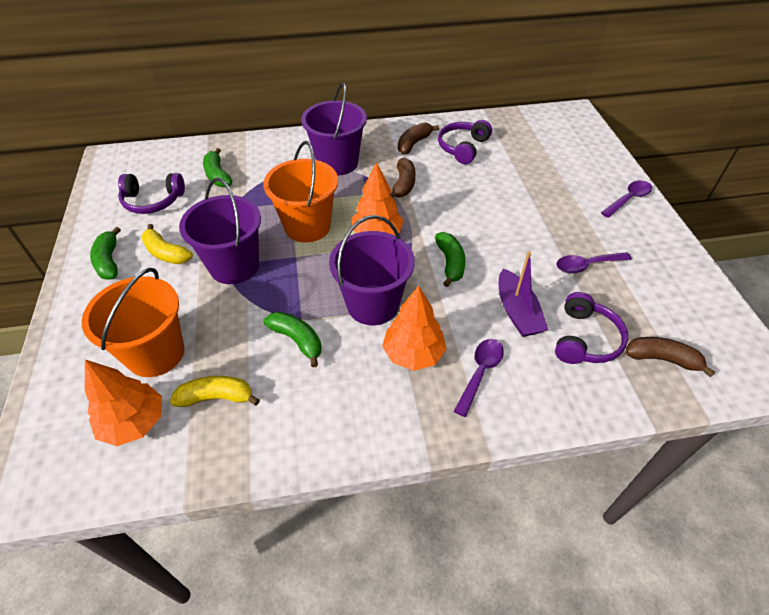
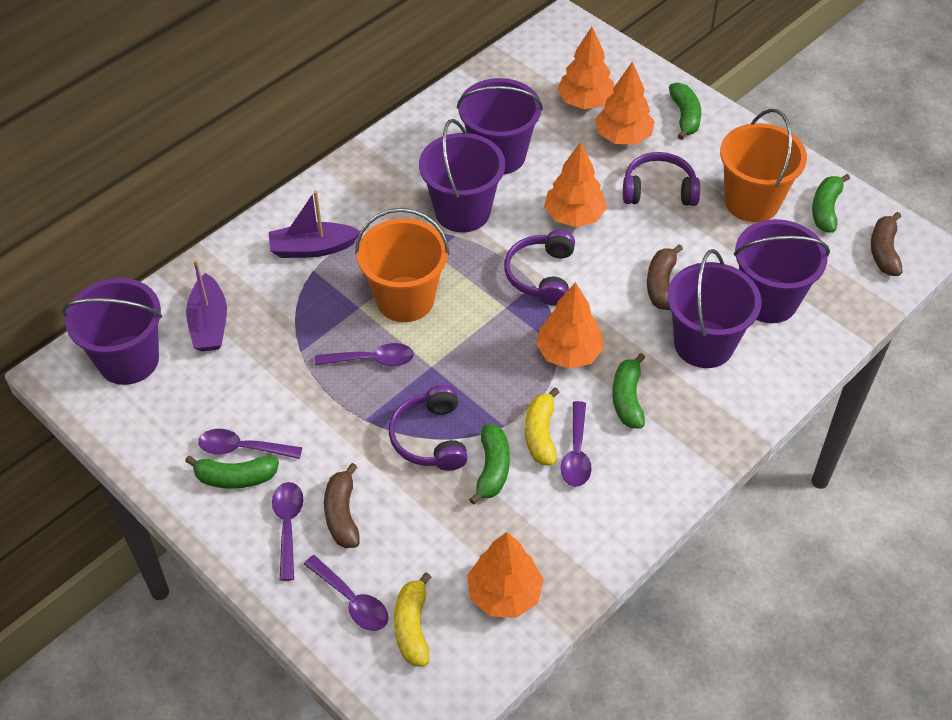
green banana: 4 -> 5
orange tree: 3 -> 5
purple boat: 1 -> 2
purple bucket: 3 -> 5
purple spoon: 3 -> 5

